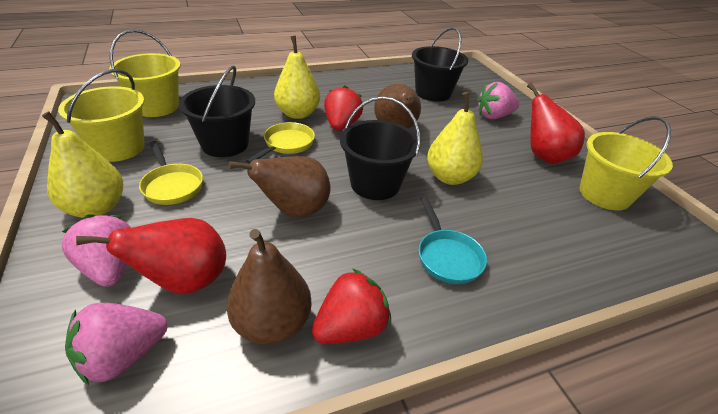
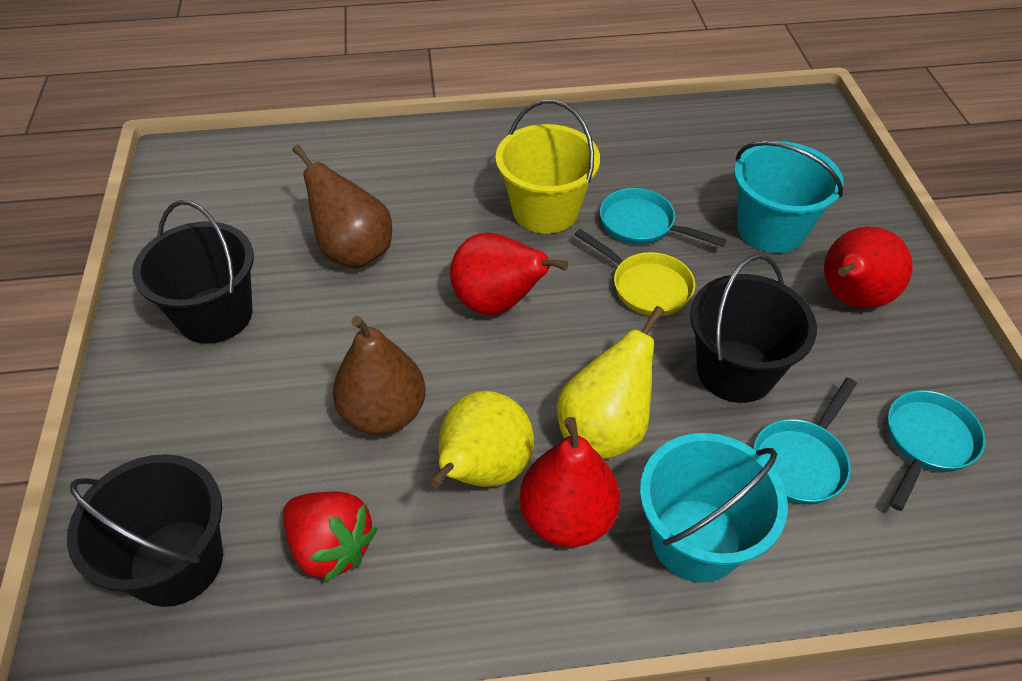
brown pear: 3 -> 2
pink strawberry: 3 -> 0
red pear: 2 -> 3
red strawberry: 2 -> 1
turquoise bucket: 0 -> 2
turquoise pan: 1 -> 3
yellow bucket: 3 -> 1
yellow pan: 2 -> 1
yellow pear: 3 -> 2

